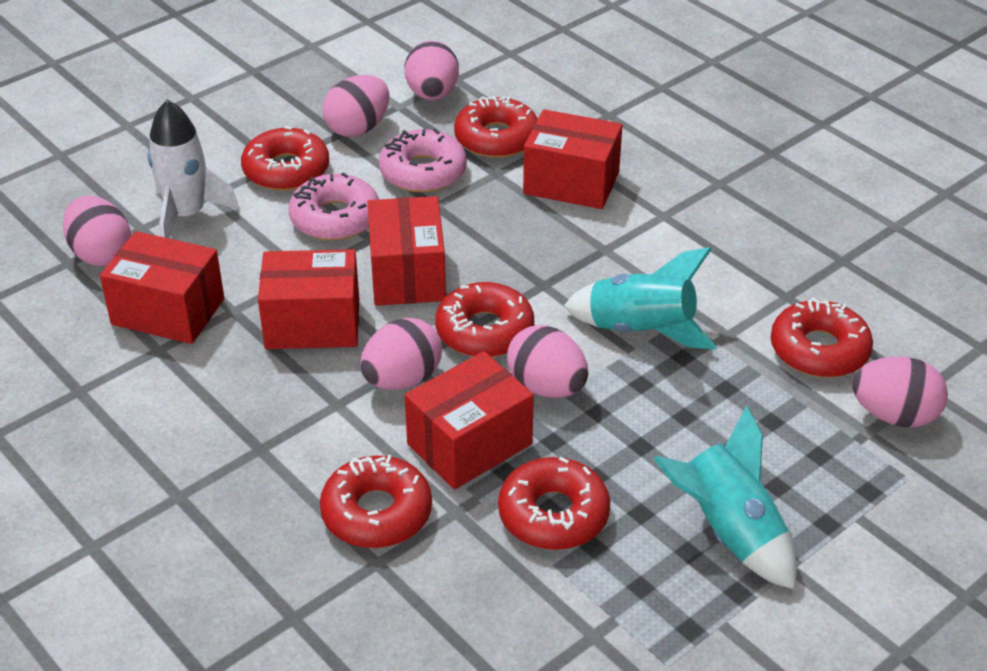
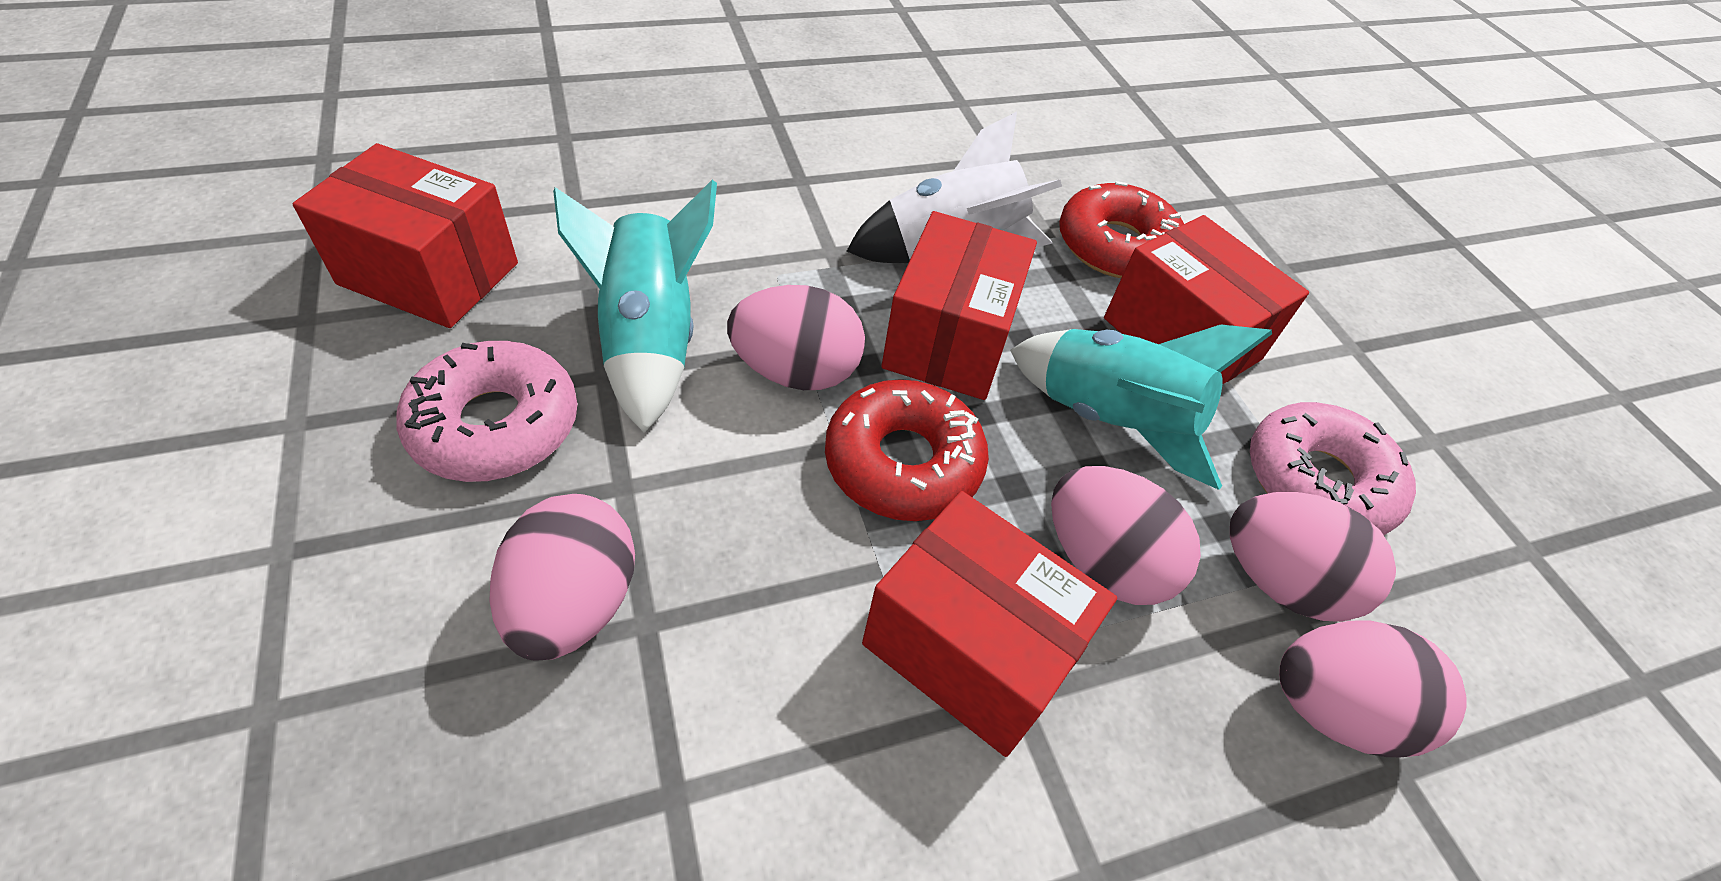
pink egg: 6 -> 5
red box: 5 -> 4
red donut: 6 -> 2

